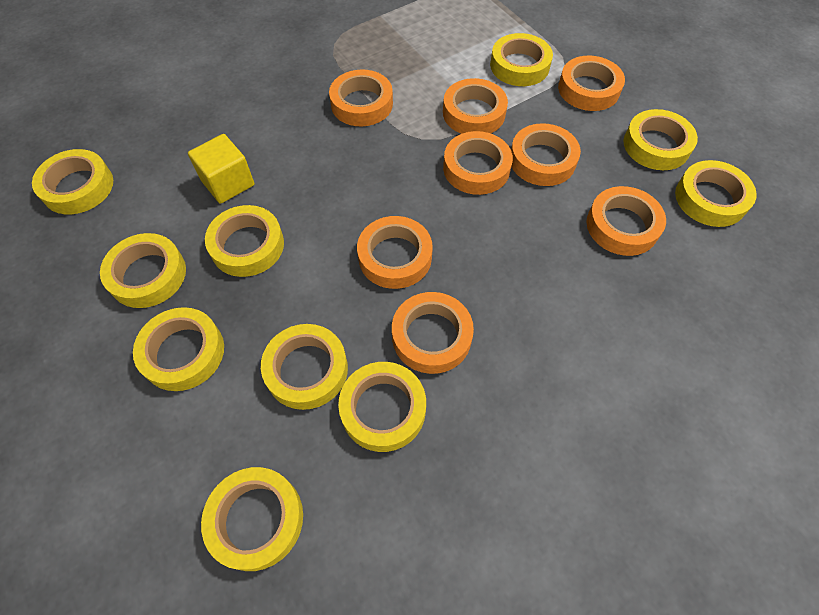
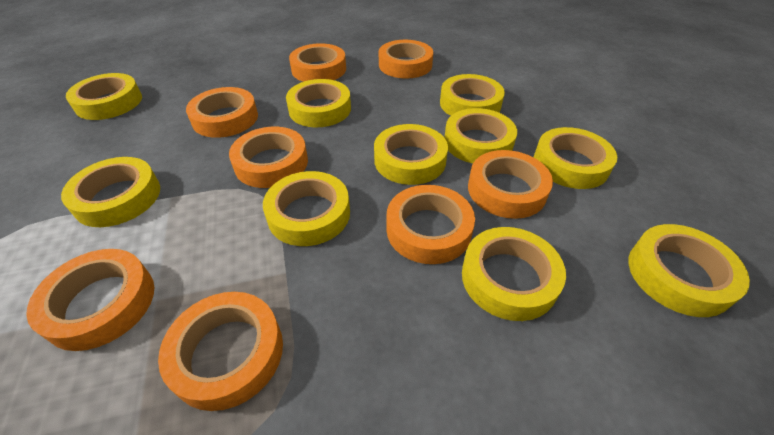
yellow cube: 1 -> 0

